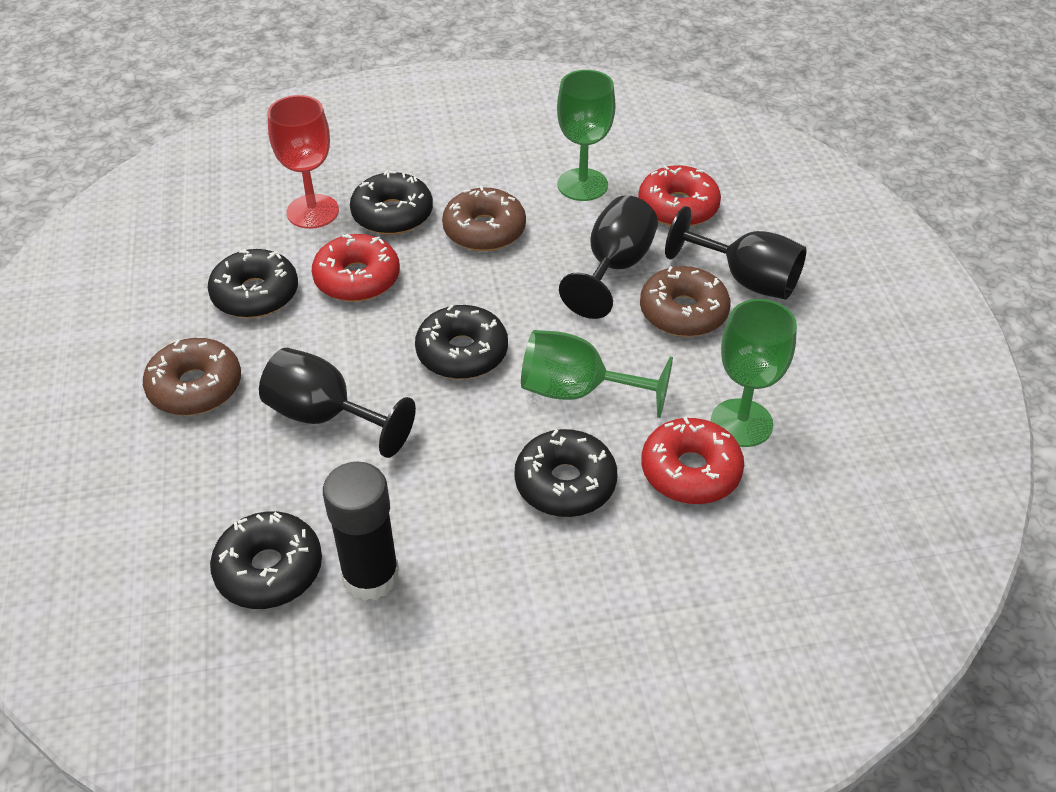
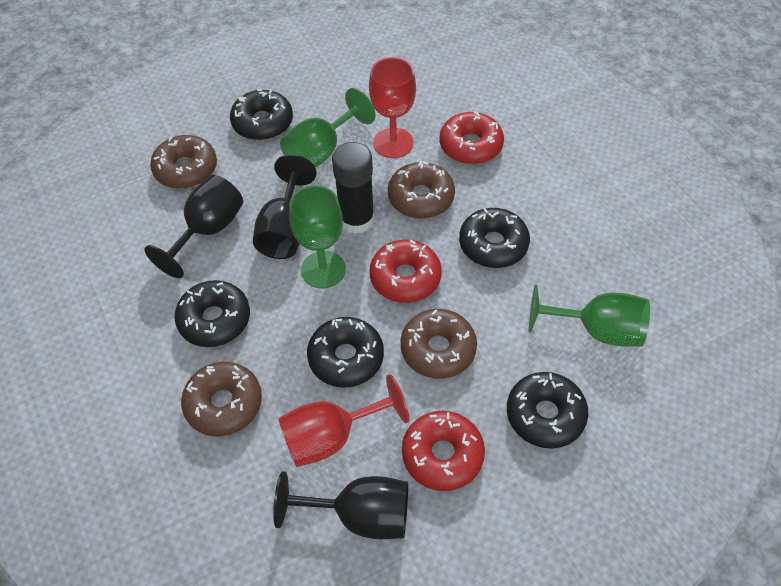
brown donut: 3 -> 4
red goblet: 1 -> 2

